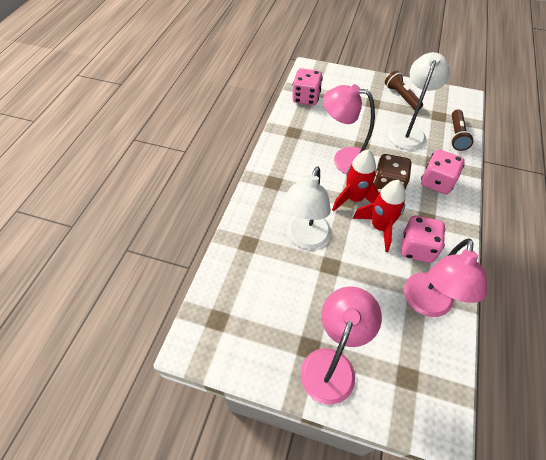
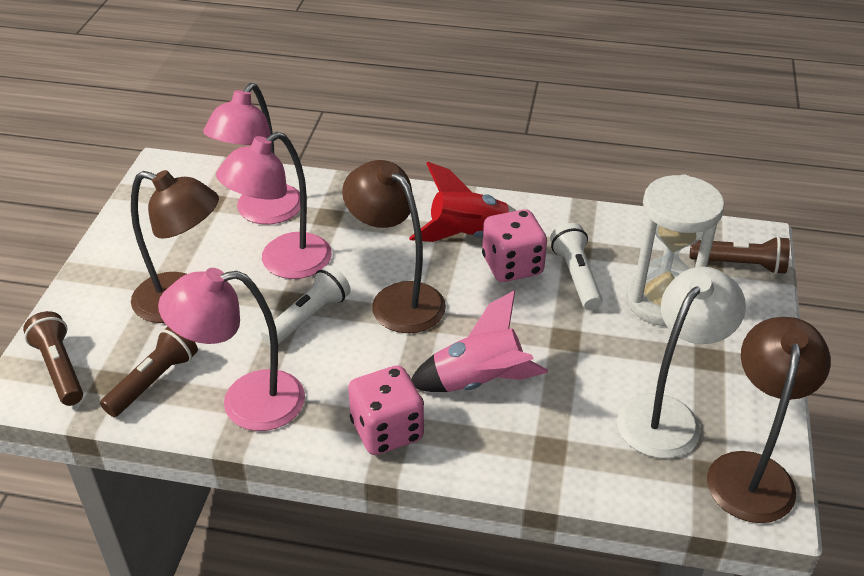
brown dice: 1 -> 0
brown flashlight: 2 -> 3
brown lamp: 0 -> 3
pink dice: 3 -> 2
pink rocket: 0 -> 1
red rocket: 2 -> 1
white flashlight: 0 -> 2
white hourglass: 0 -> 1
white lamp: 2 -> 1

